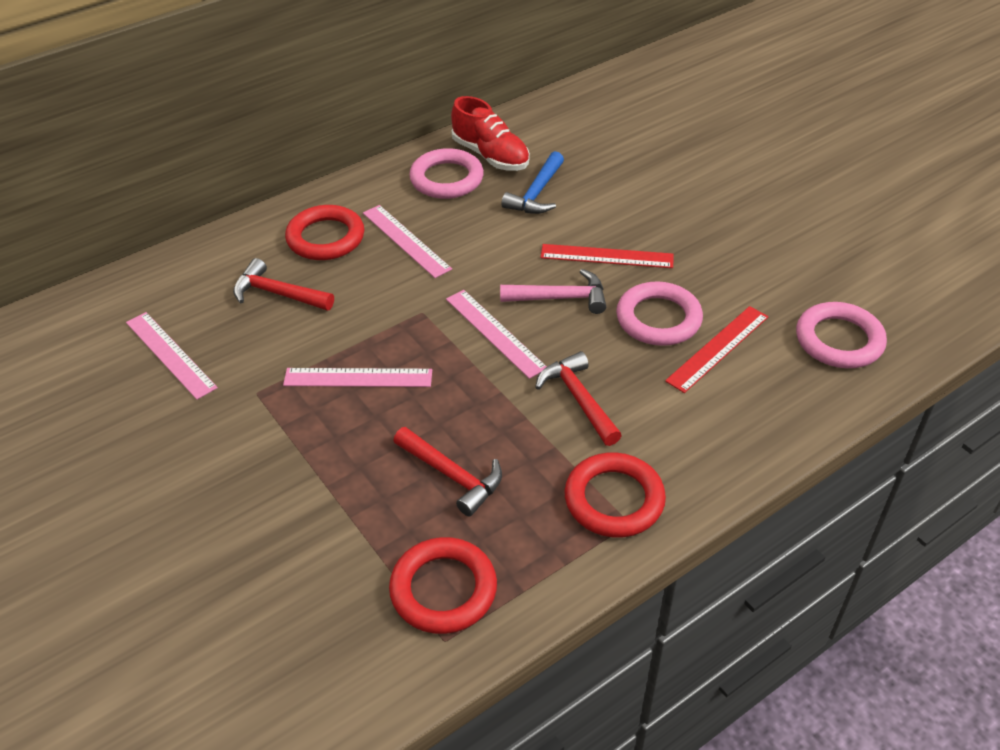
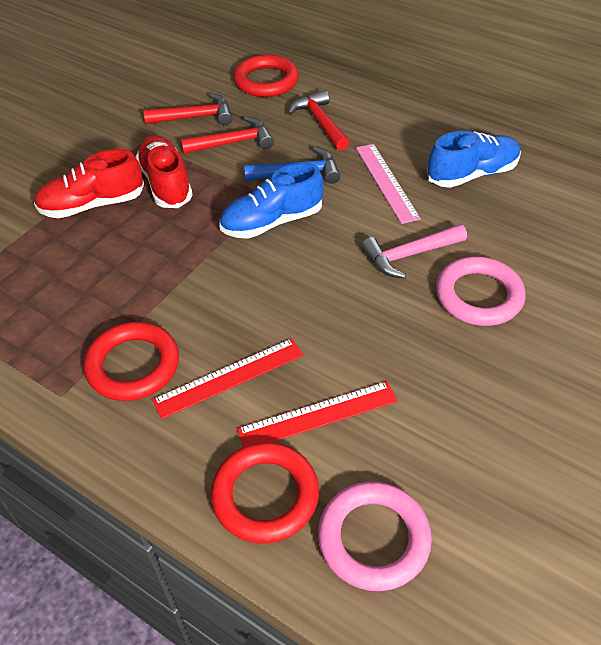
blue shoe: 0 -> 2
pink ring: 3 -> 2
pink ruler: 4 -> 1
red shoe: 1 -> 2

